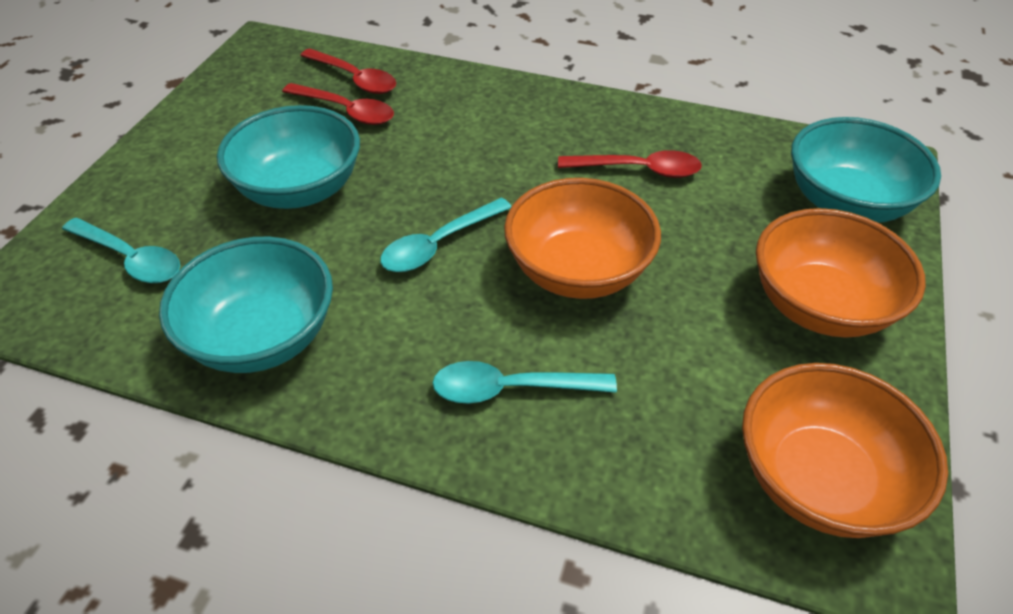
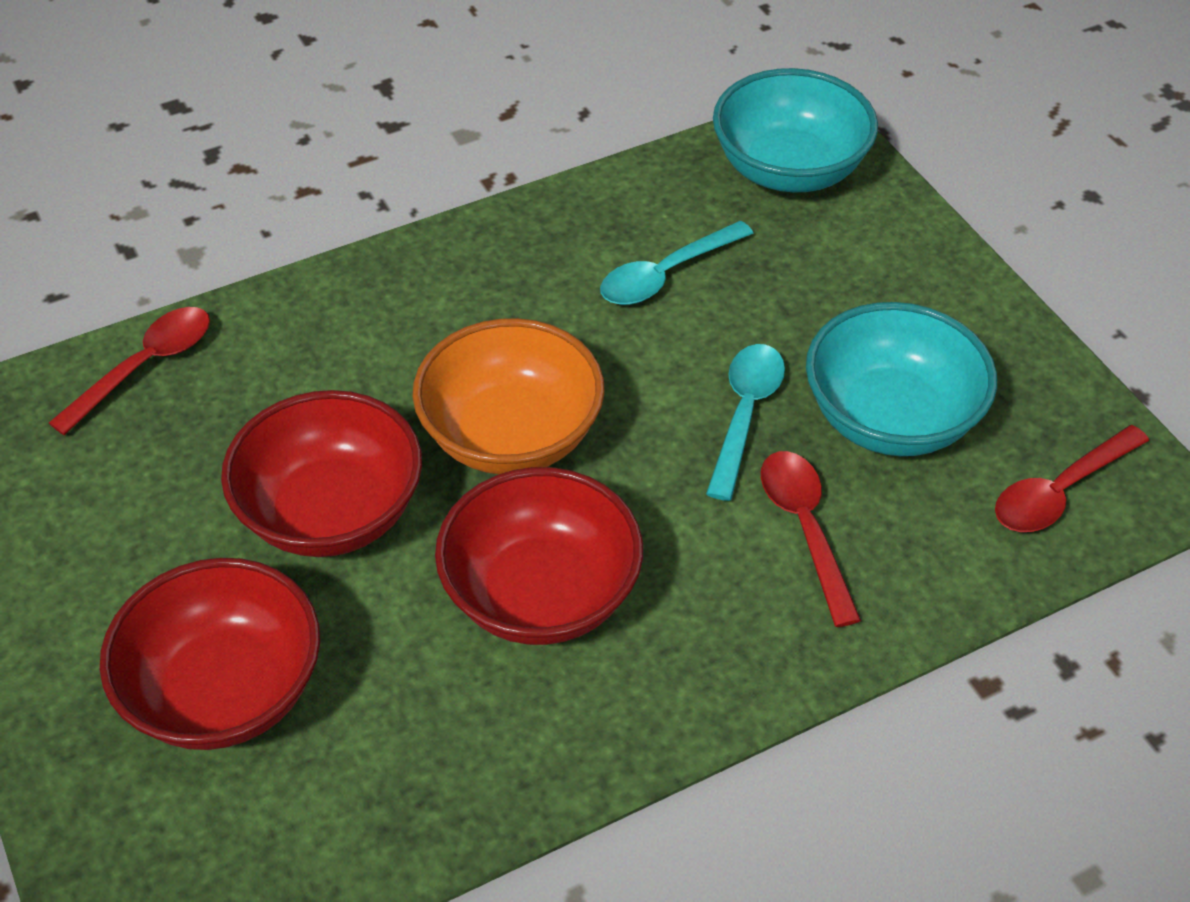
orange bowl: 3 -> 1
red bowl: 0 -> 3
turquoise bowl: 3 -> 2
turquoise spoon: 3 -> 2

